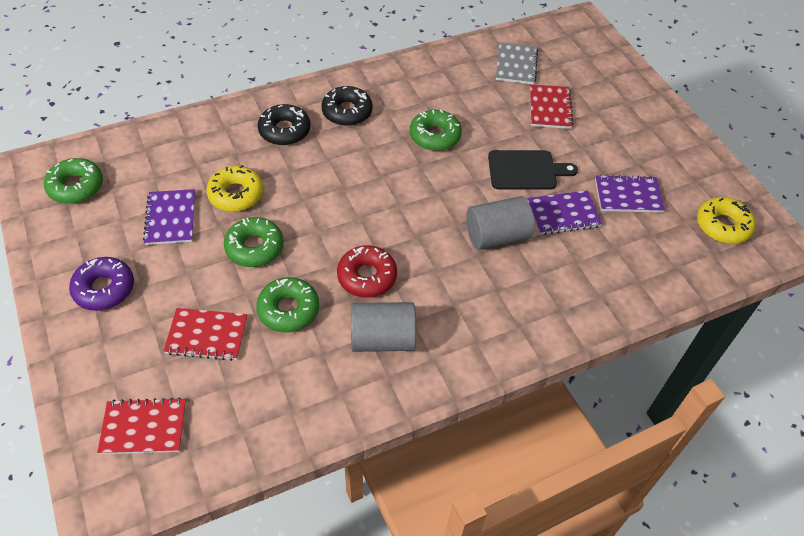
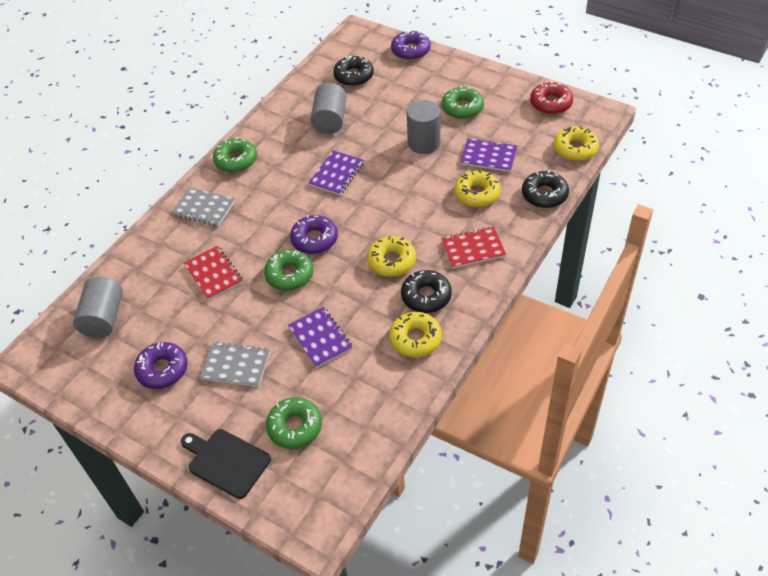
black donut: 2 -> 3
grey cylinder: 2 -> 3
grey notebook: 1 -> 2
purple donut: 1 -> 3
red notebook: 3 -> 2
yellow donut: 2 -> 4

